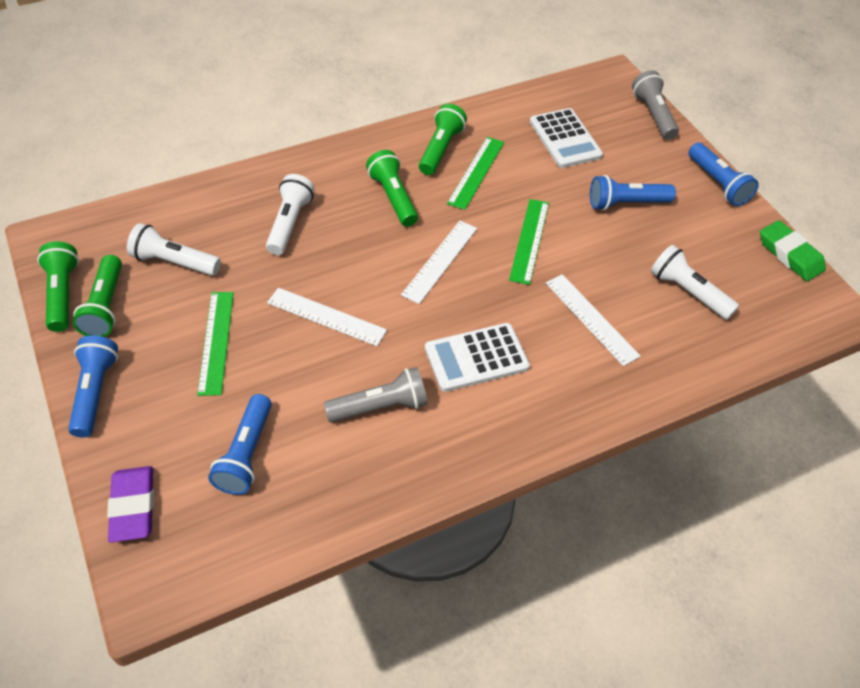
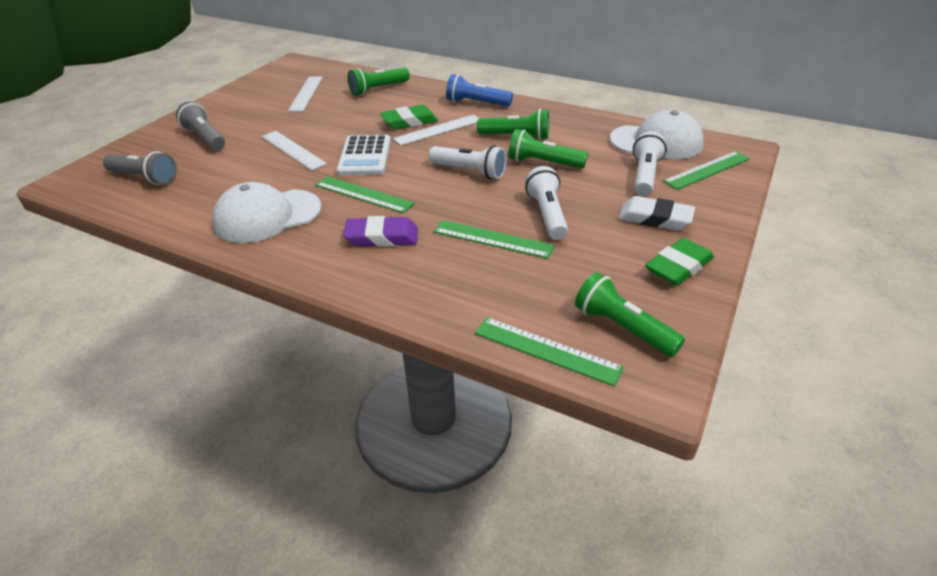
blue flashlight: 4 -> 1
green eraser: 1 -> 2
green ruler: 3 -> 4
white calculator: 2 -> 1
white cap: 0 -> 2
white eraser: 0 -> 1

